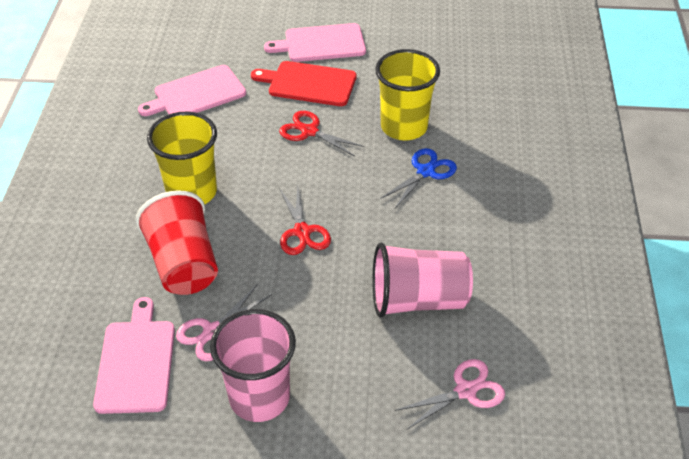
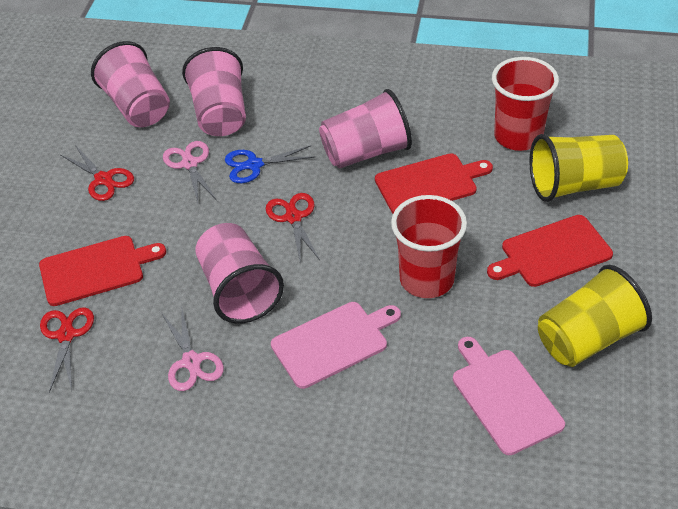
pink cup: 2 -> 4
pink cutting board: 3 -> 2
red cup: 1 -> 2
red cutting board: 1 -> 3
red scissors: 2 -> 3

